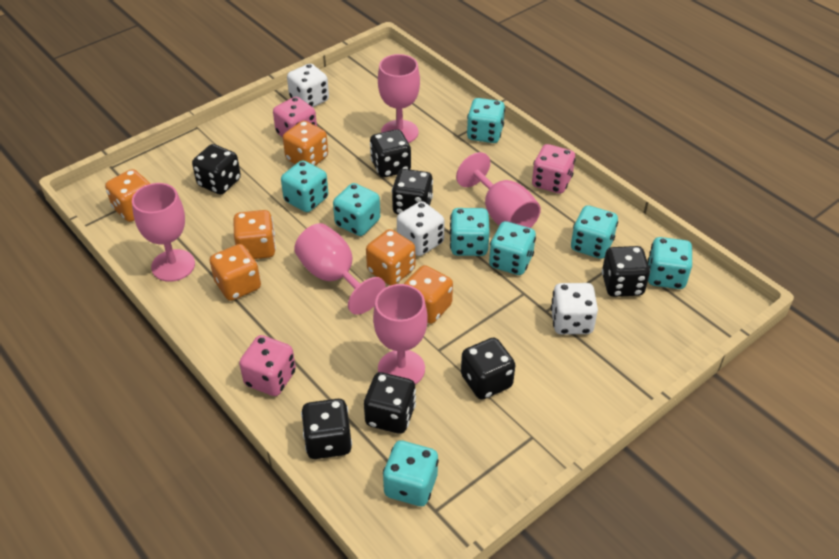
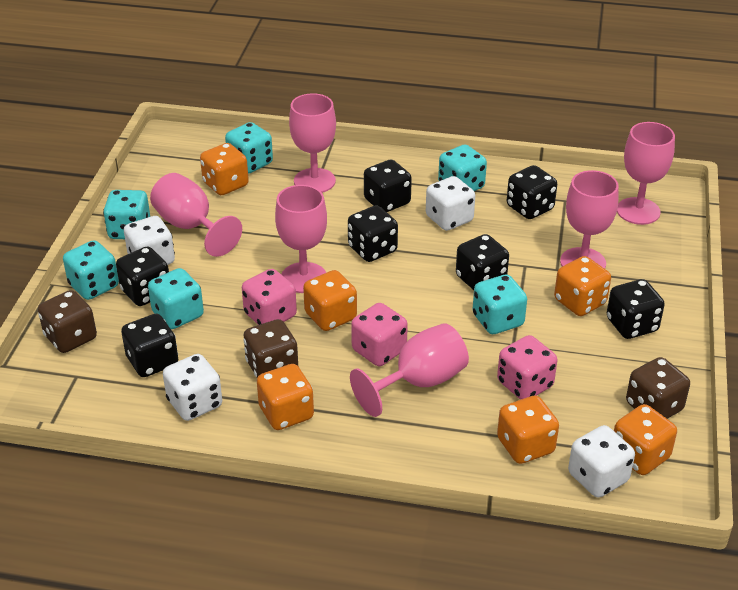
brown dice: 0 -> 3
pink goblet: 5 -> 6
turquoise dice: 8 -> 6
white dice: 3 -> 4

